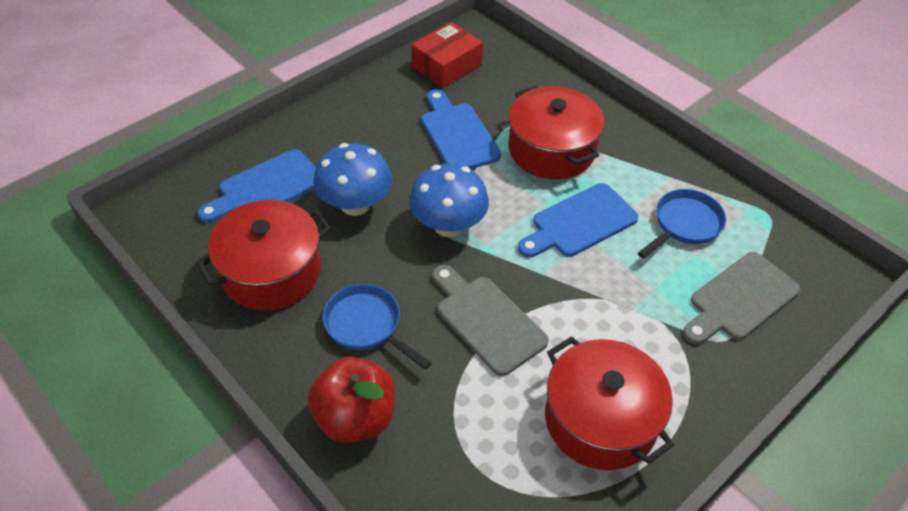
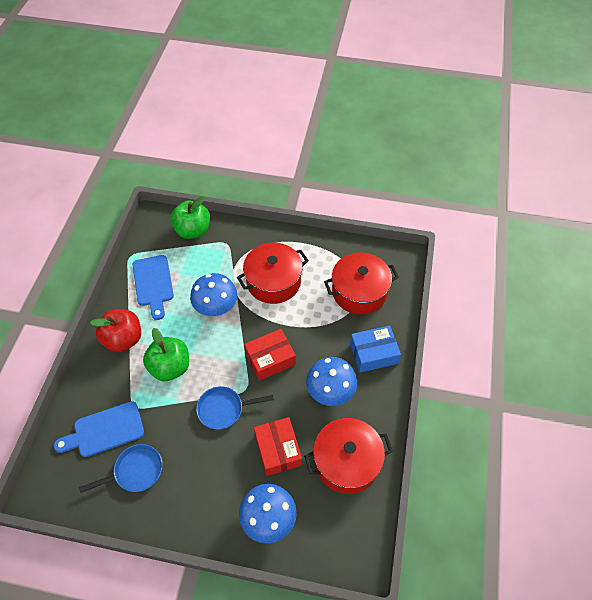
blue box: 0 -> 1
blue cutting board: 3 -> 2
blue mushroom: 2 -> 3
green apple: 0 -> 2
grey cutting board: 2 -> 0
red box: 1 -> 2

